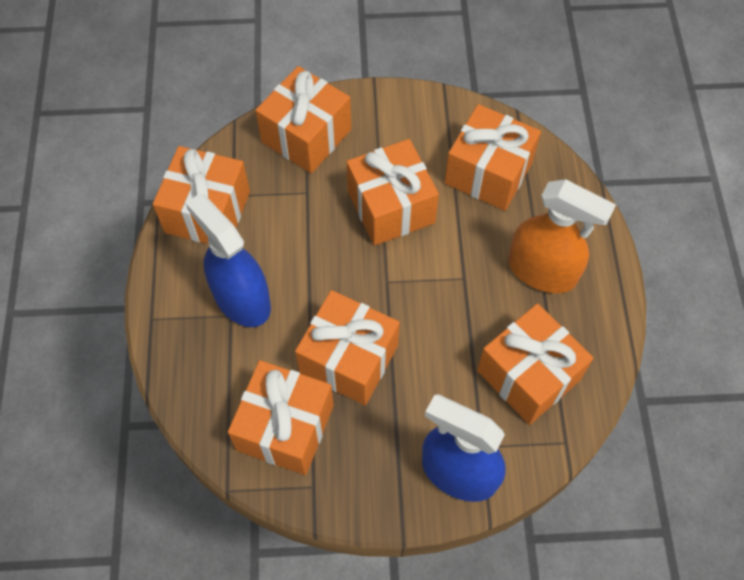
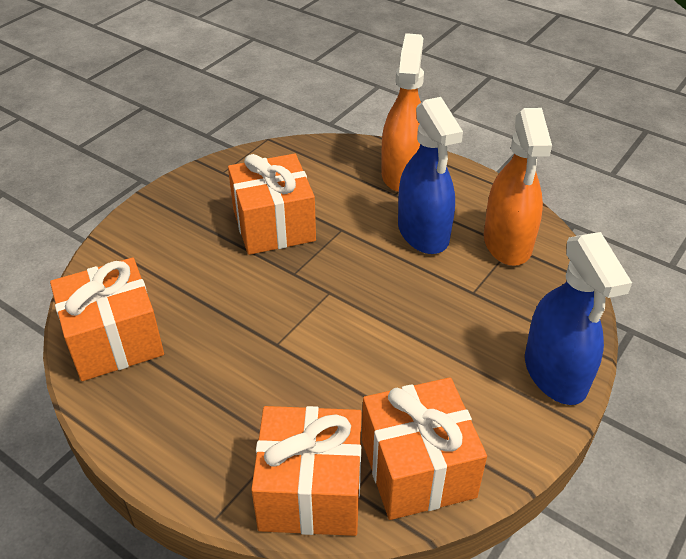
orange gift: 7 -> 4
orange spray bottle: 1 -> 2

